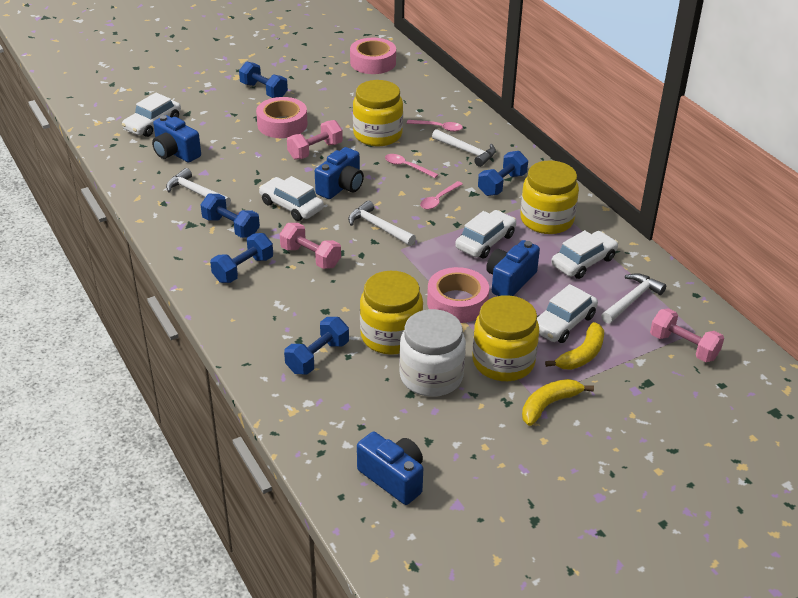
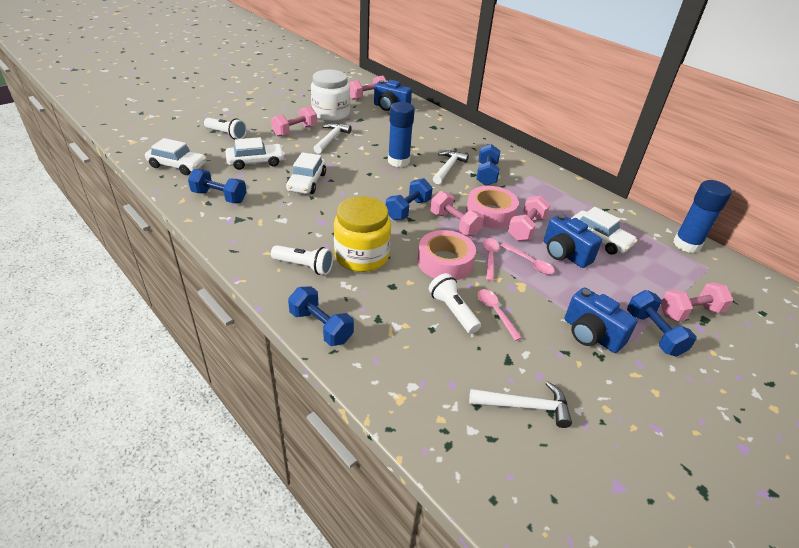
blue camera: 4 -> 3
blue glue stick: 0 -> 2
pink dumbbell: 3 -> 5
pink tape: 3 -> 2
white car: 5 -> 4
white flashlight: 0 -> 3
white hammer: 4 -> 3
yellow banana: 2 -> 0
yellow jar: 4 -> 1

